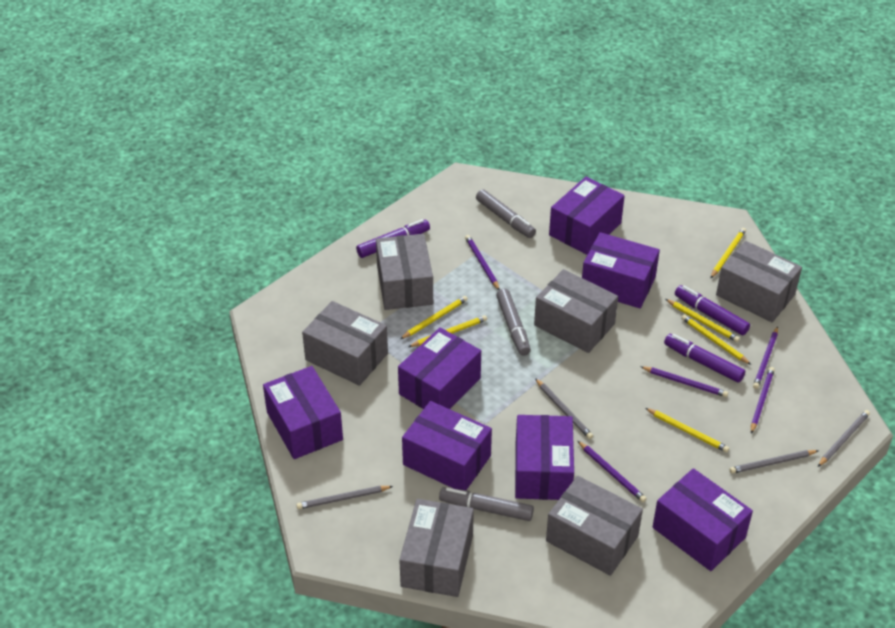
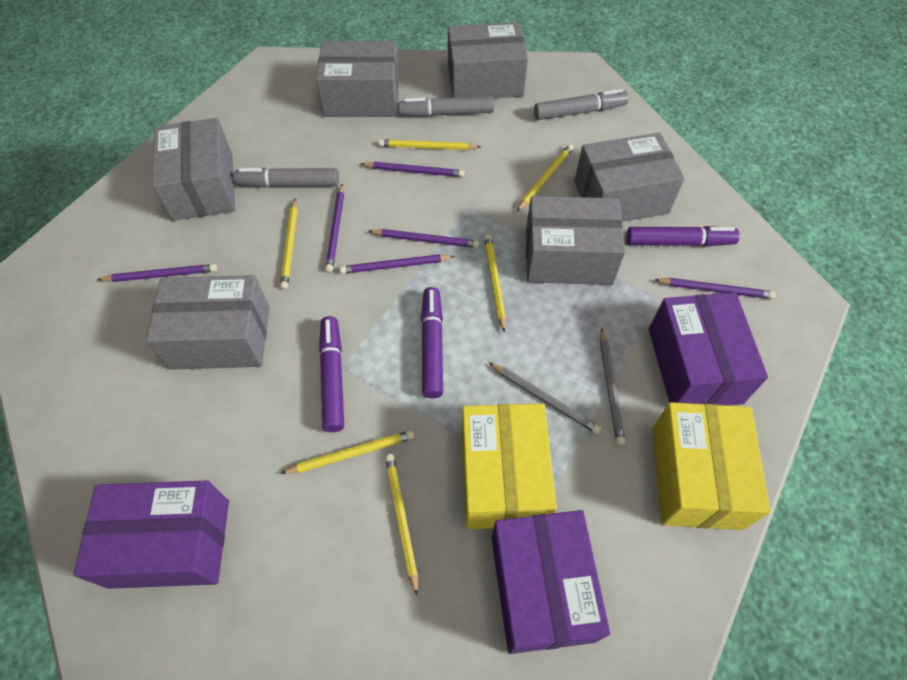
grey pencil: 4 -> 2
purple box: 7 -> 3
purple pencil: 5 -> 6
yellow box: 0 -> 2

